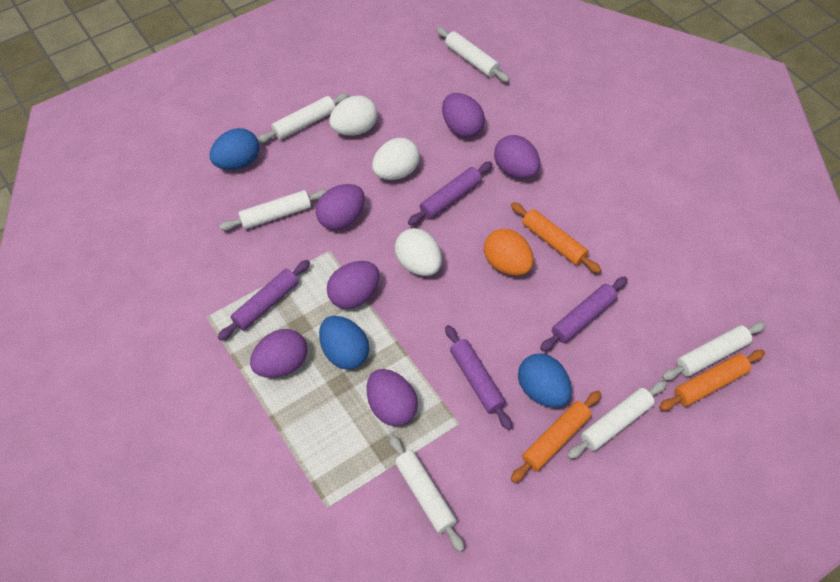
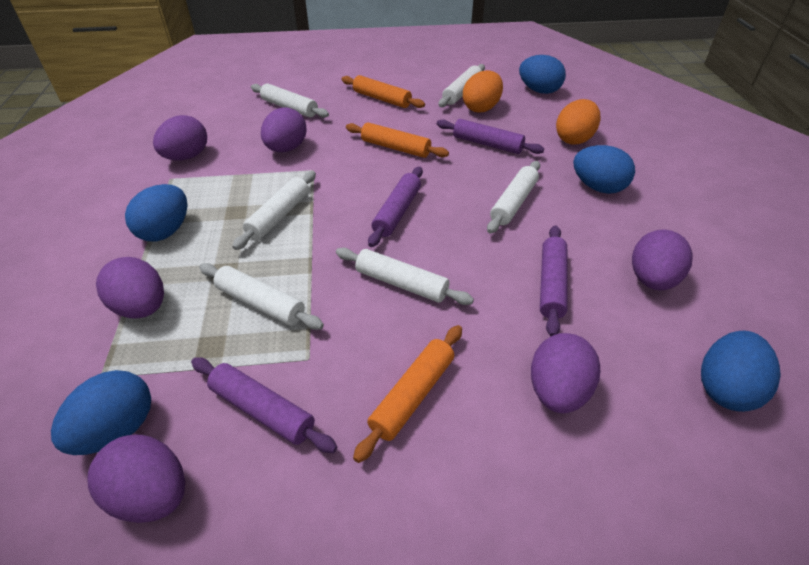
blue egg: 3 -> 5
orange egg: 1 -> 2
white egg: 3 -> 0

